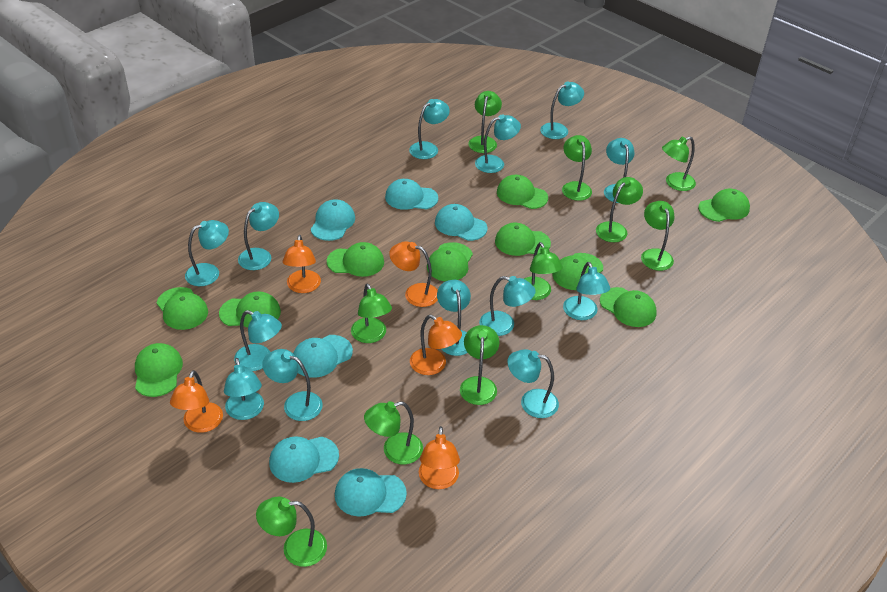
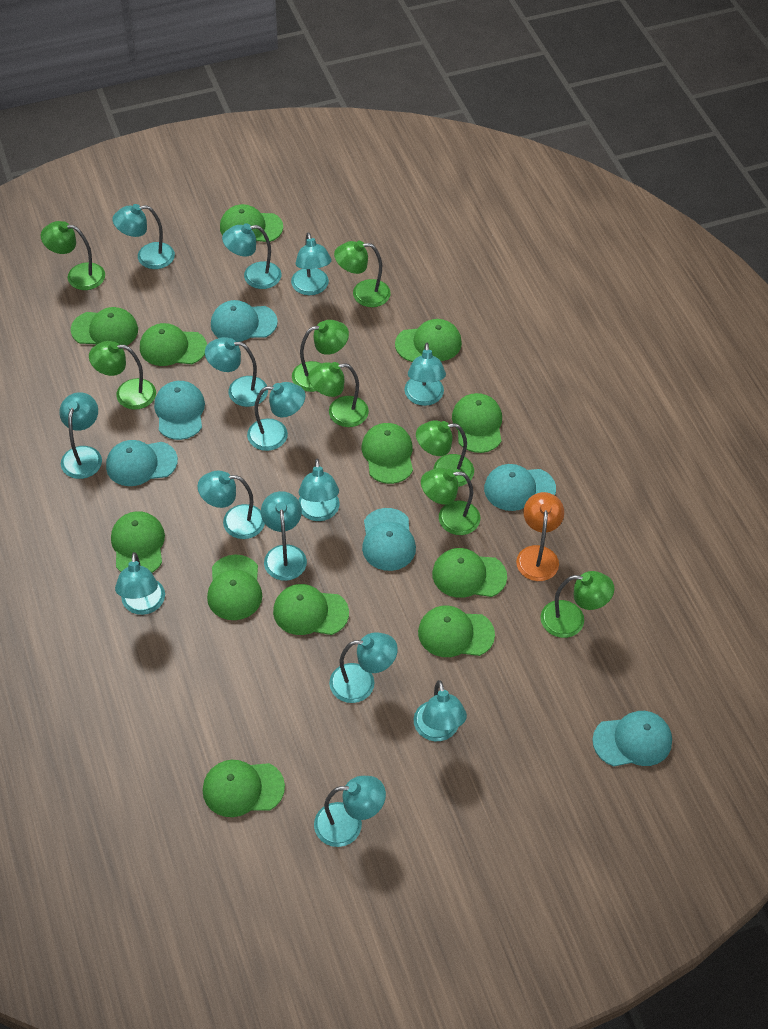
green cap: 10 -> 12
green lamp: 10 -> 8
orange lamp: 5 -> 1
turquoise lamp: 13 -> 14

